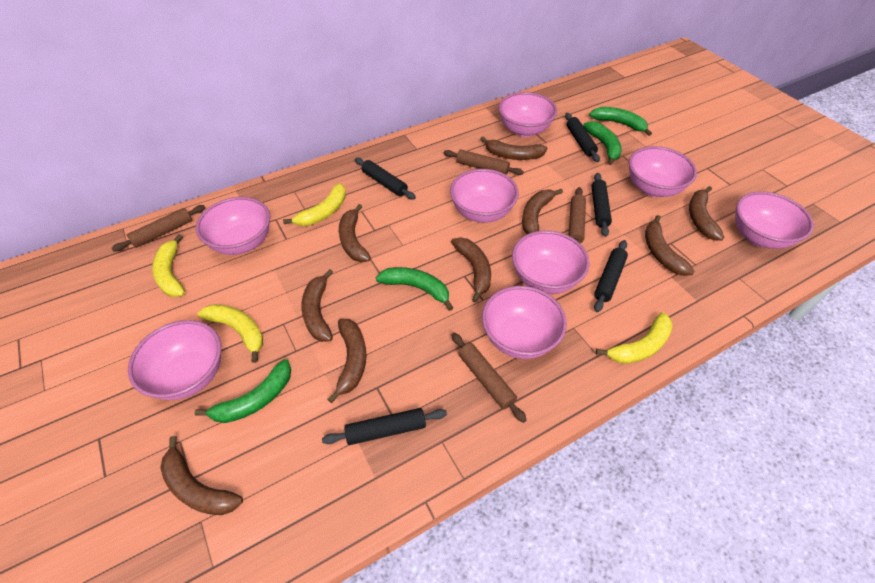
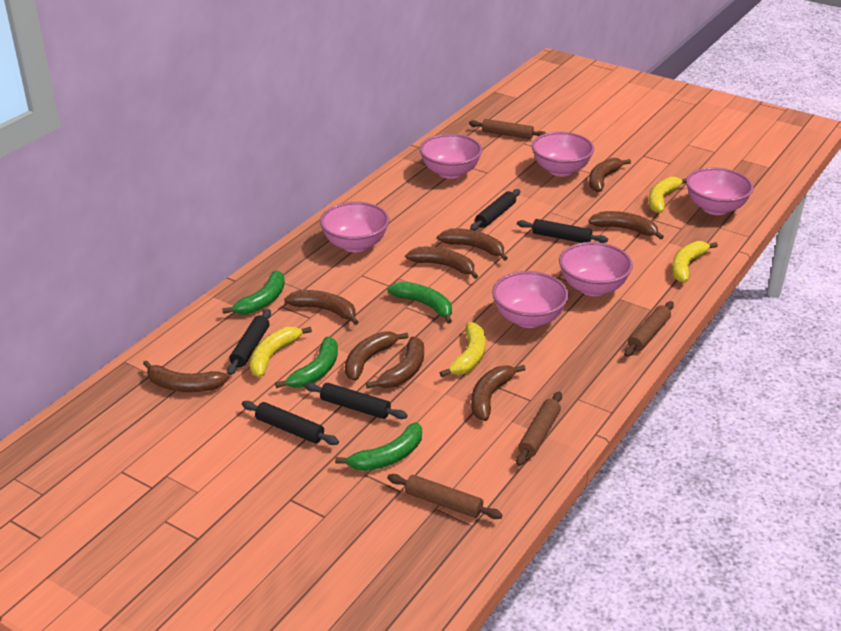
pink bowl: 8 -> 6

